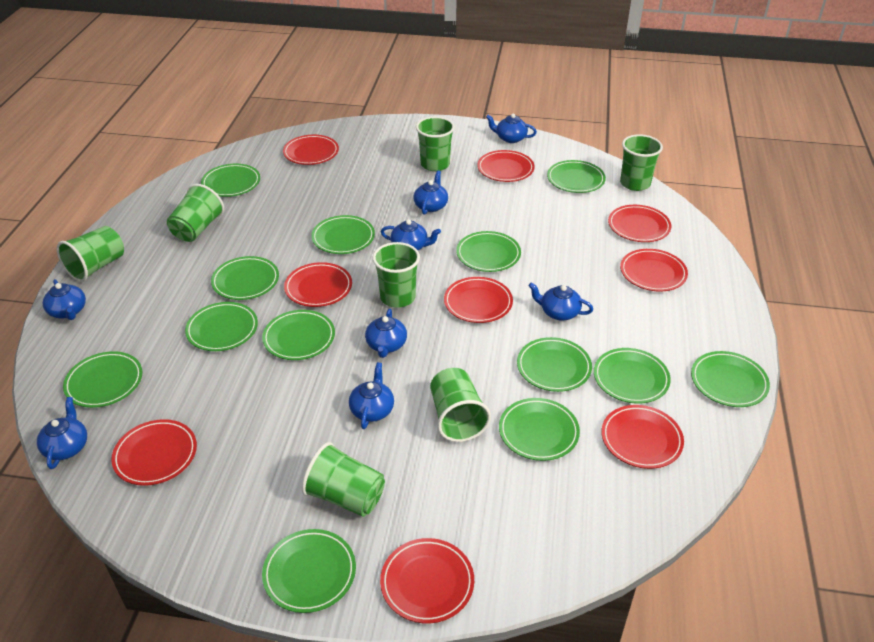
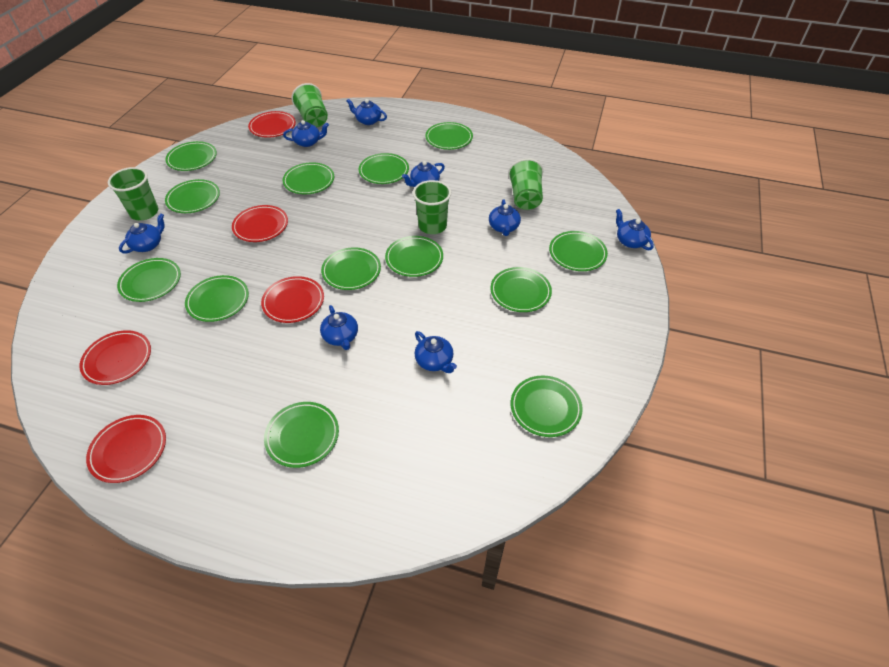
green cup: 7 -> 4
red plate: 9 -> 5

